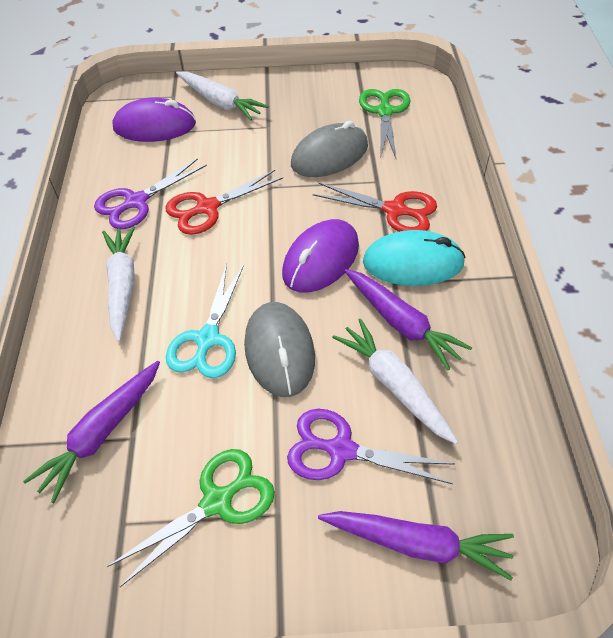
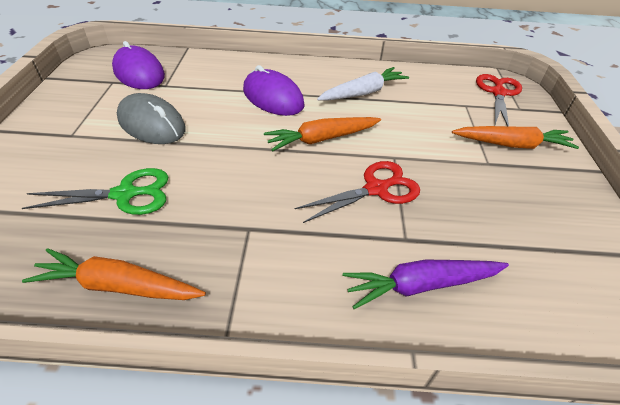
green scissors: 2 -> 1
grey mouse: 2 -> 1
orange carrot: 0 -> 3
purple carrot: 3 -> 1
purple scissors: 2 -> 0
turquoise mouse: 1 -> 0
turquoise scissors: 1 -> 0
white carrot: 3 -> 1

